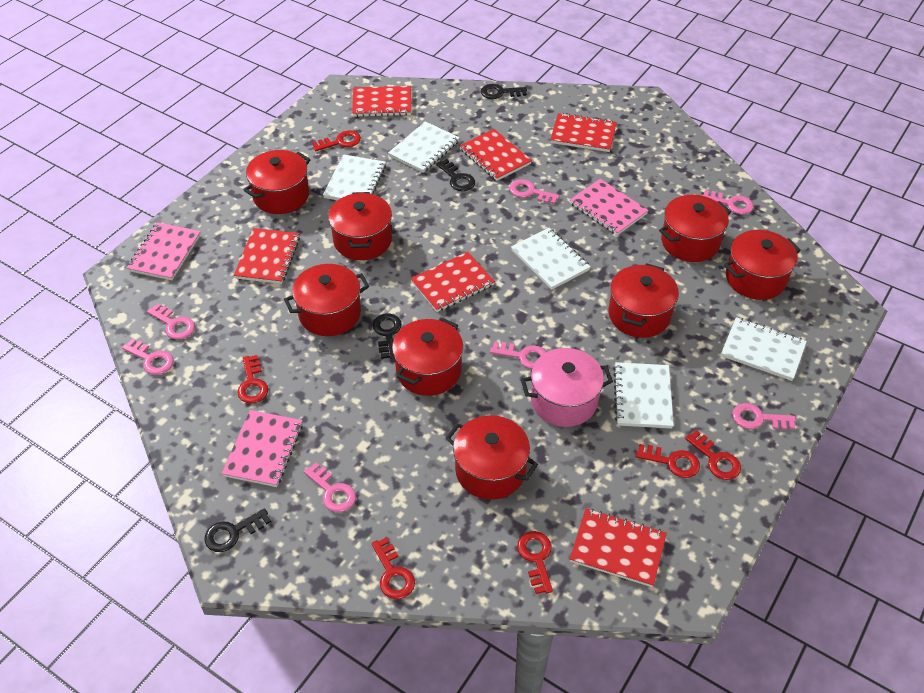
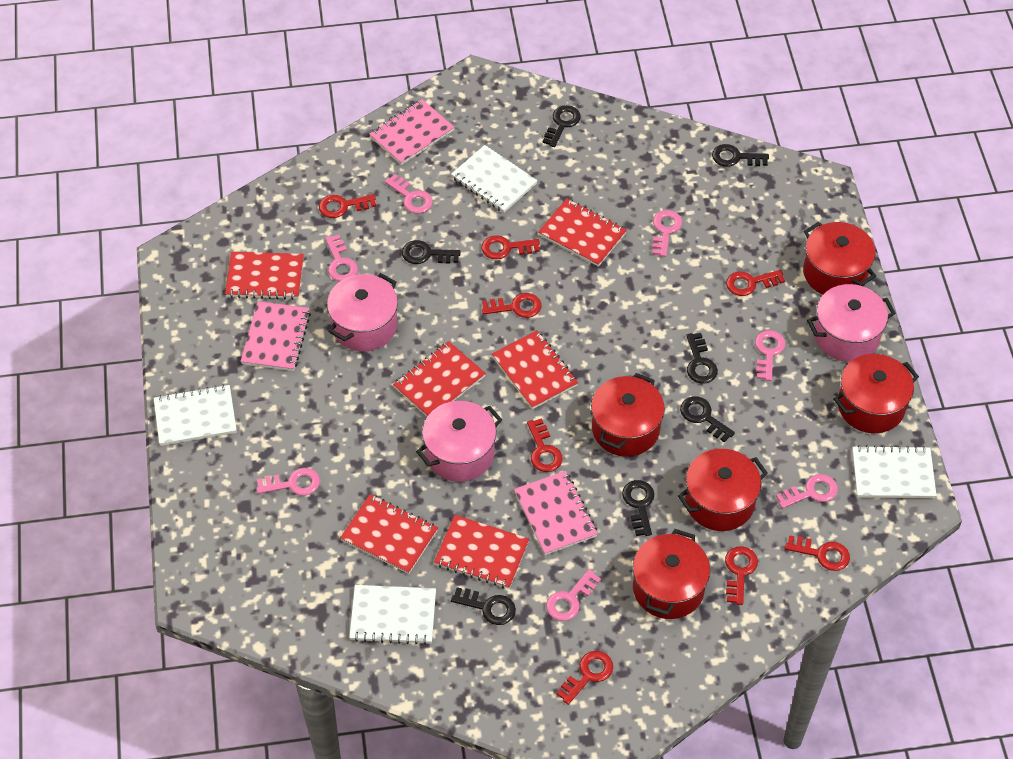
black key: 4 -> 7
pink pot: 1 -> 3
red key: 6 -> 8
red pot: 8 -> 5
white notebook: 5 -> 4

